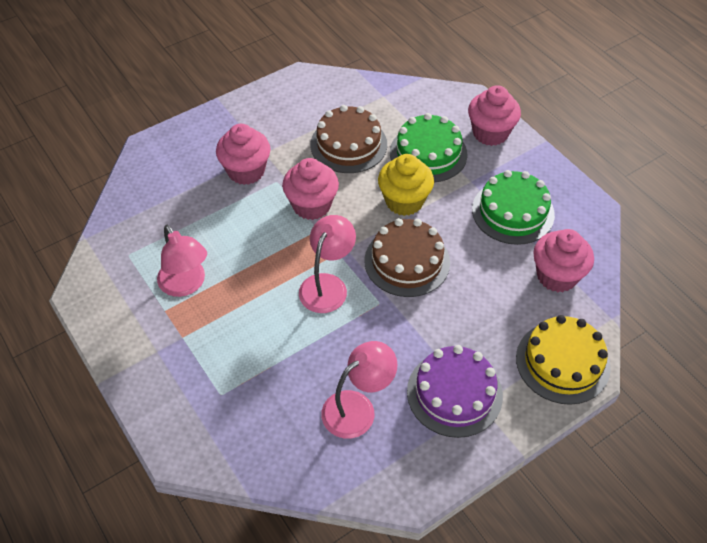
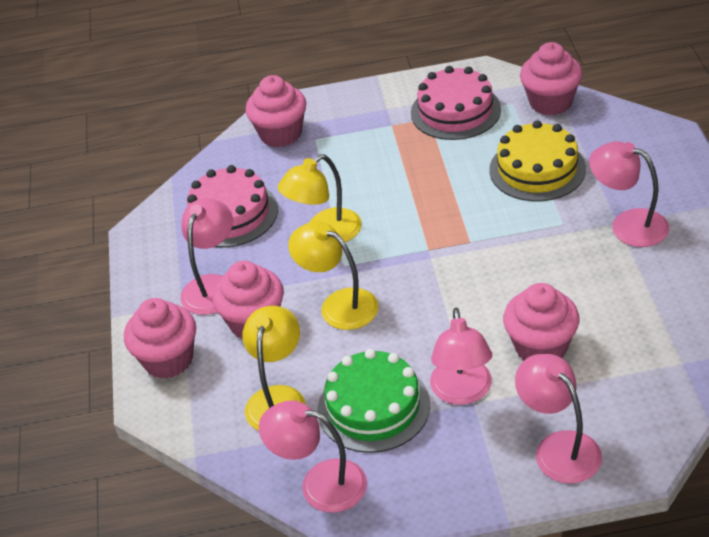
brown cake: 2 -> 0
green cake: 2 -> 1
pink cake: 0 -> 2
pink cupcake: 4 -> 5
pink lamp: 3 -> 5
purple cake: 1 -> 0
yellow cupcake: 1 -> 0
yellow lamp: 0 -> 3

